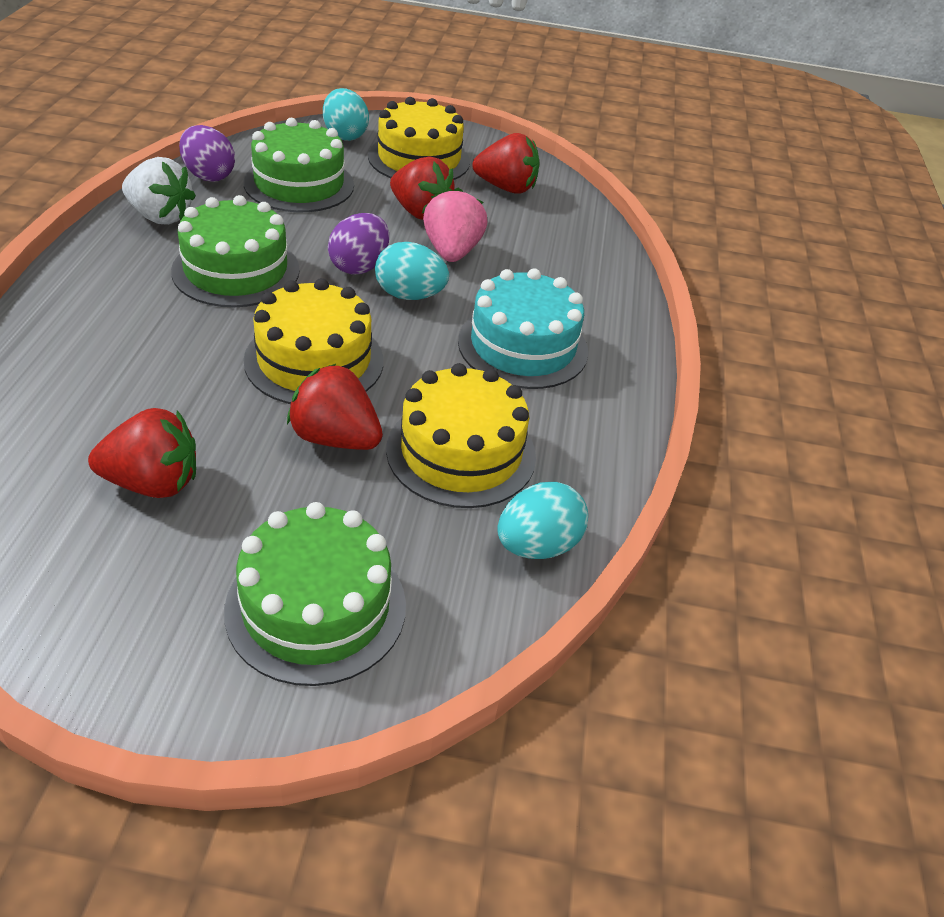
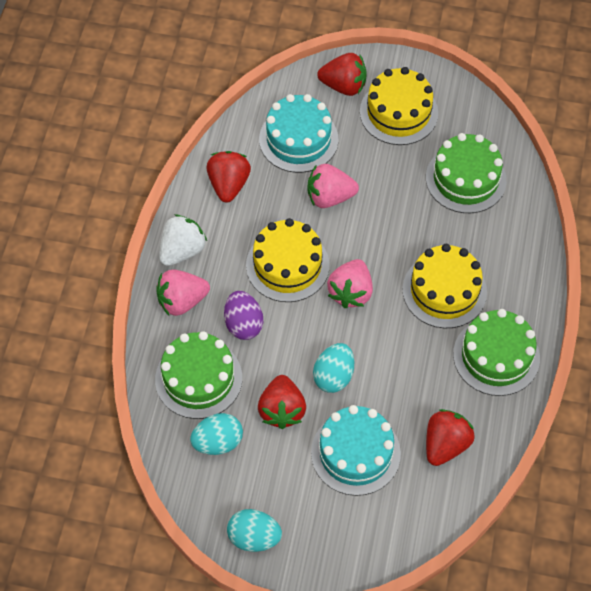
pink strawberry: 1 -> 3
purple egg: 2 -> 1
turquoise cake: 1 -> 2

